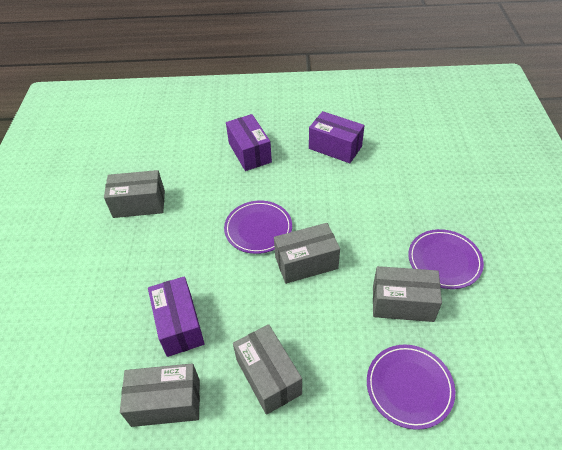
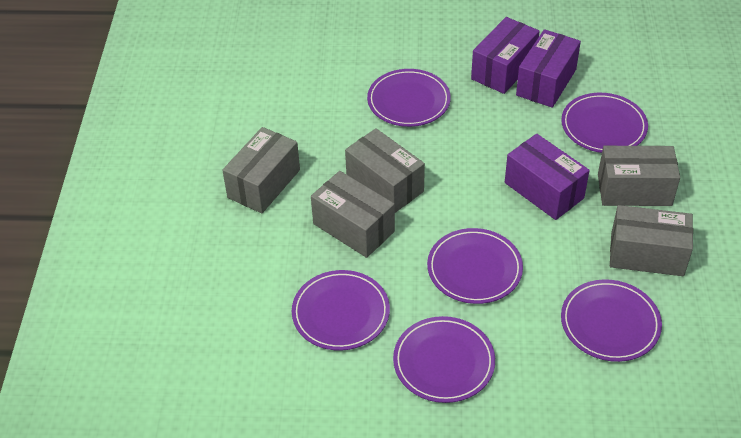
purple plate: 3 -> 6

